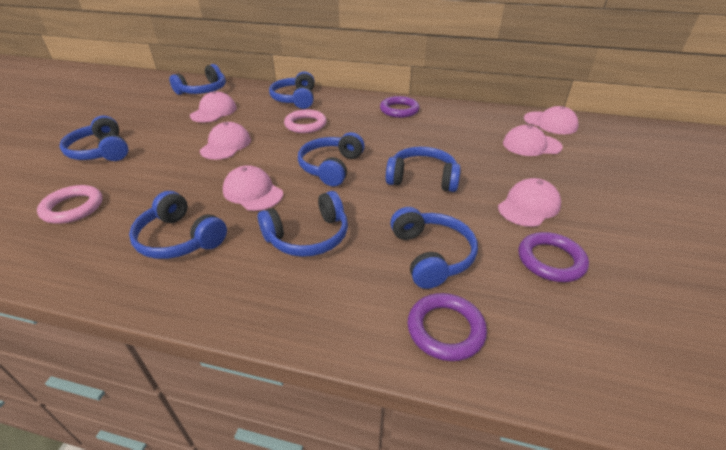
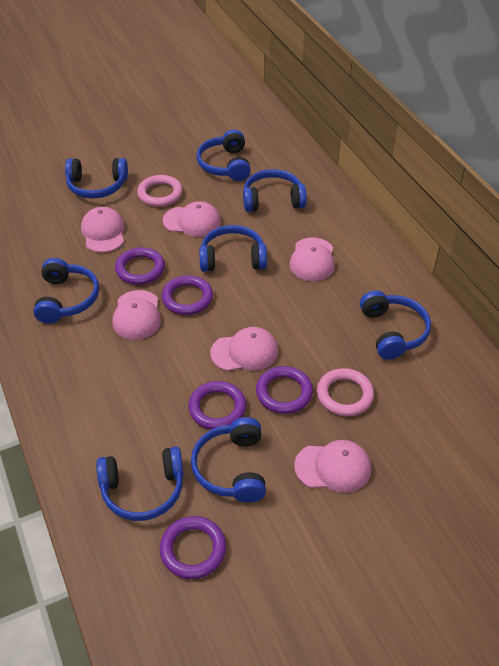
purple ring: 3 -> 5

